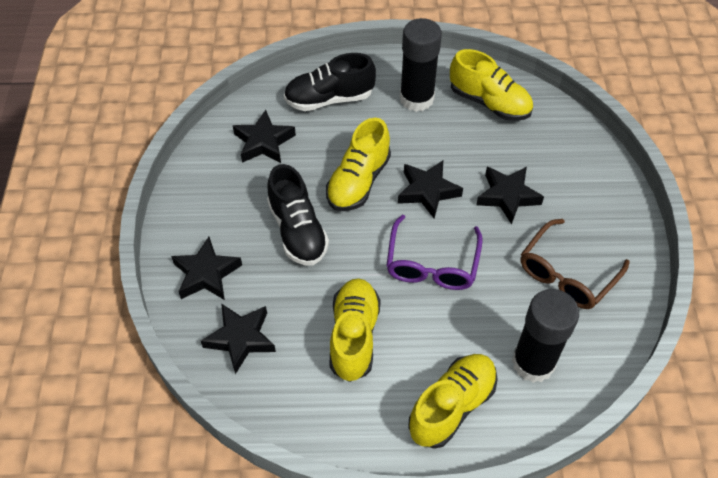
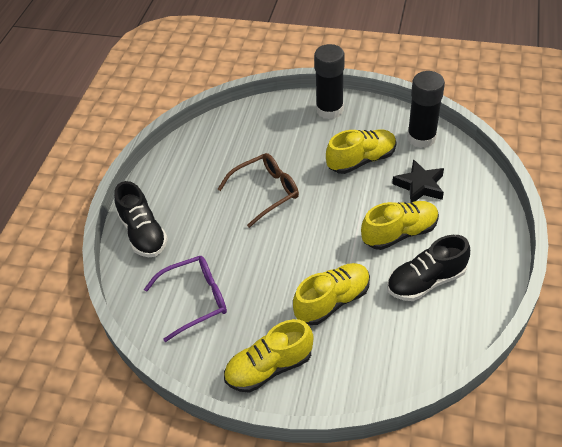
black star: 5 -> 1

